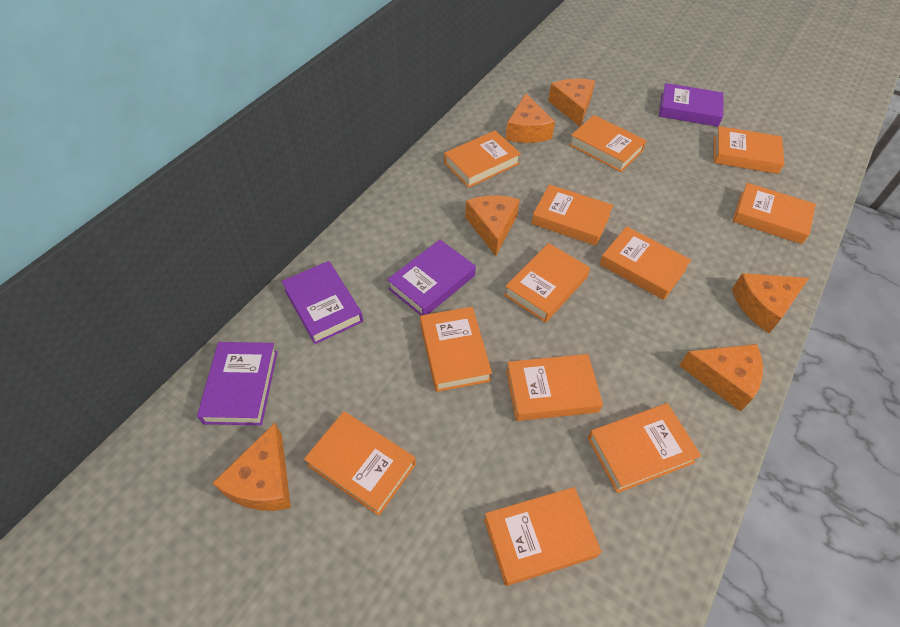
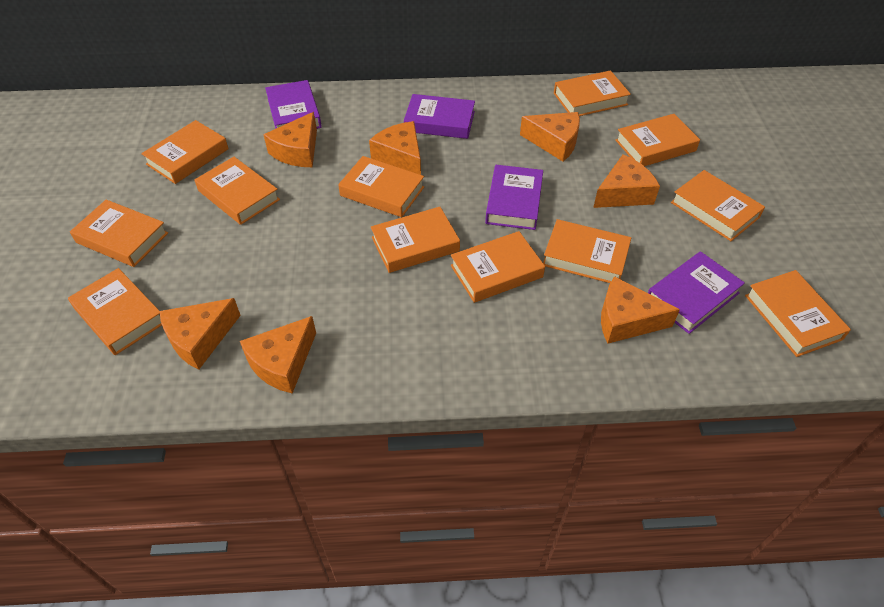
orange cheese: 6 -> 7

